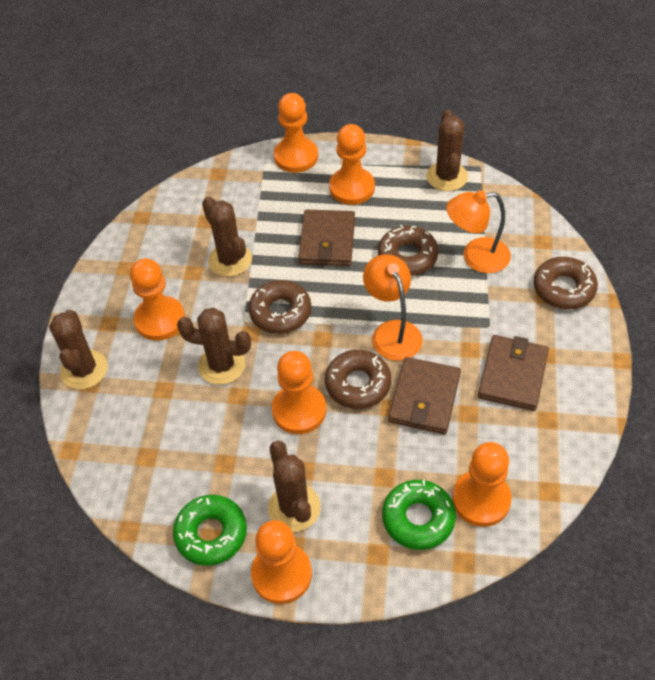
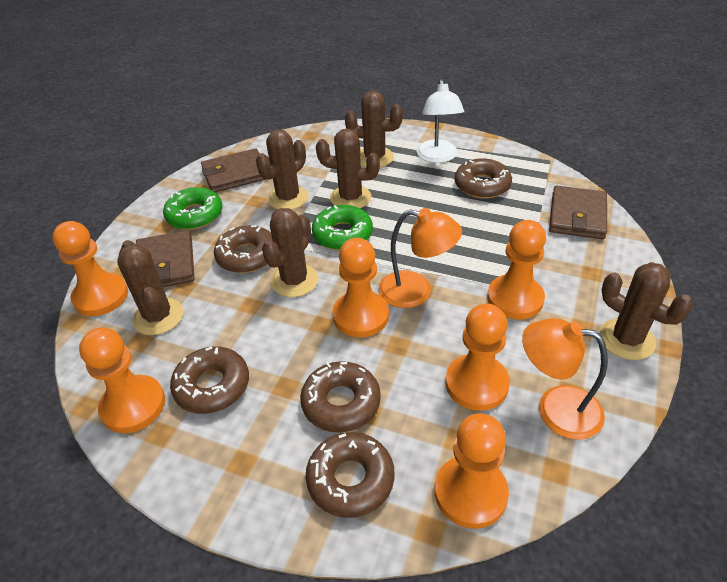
brown cactus: 5 -> 6
brown donut: 4 -> 5
white lamp: 0 -> 1

